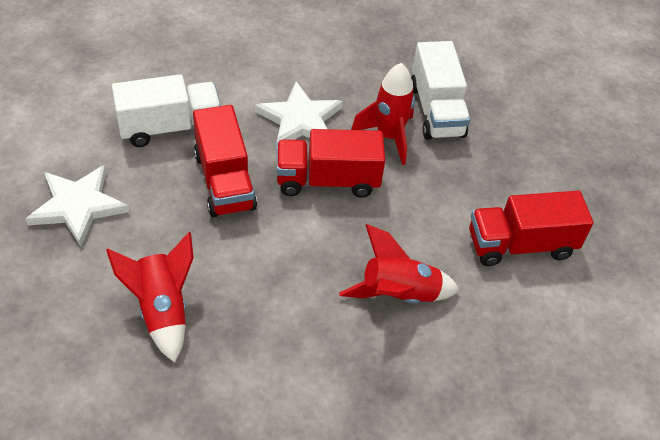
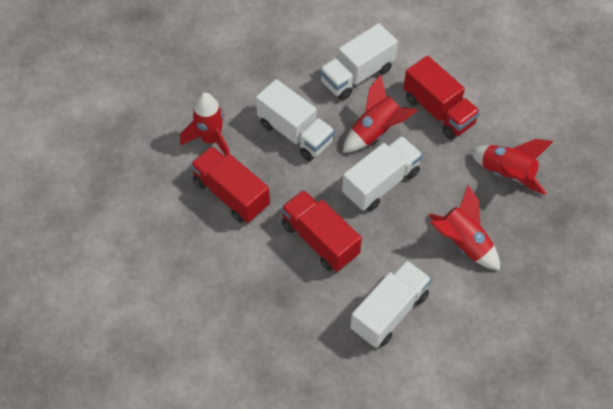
red rocket: 3 -> 4
white star: 2 -> 0
white truck: 2 -> 4

